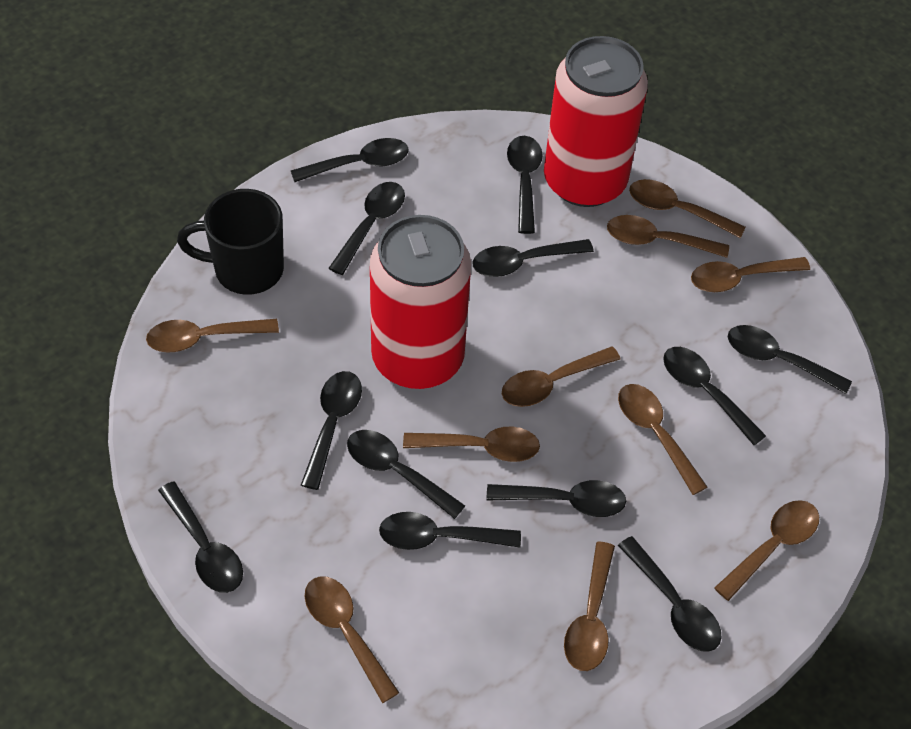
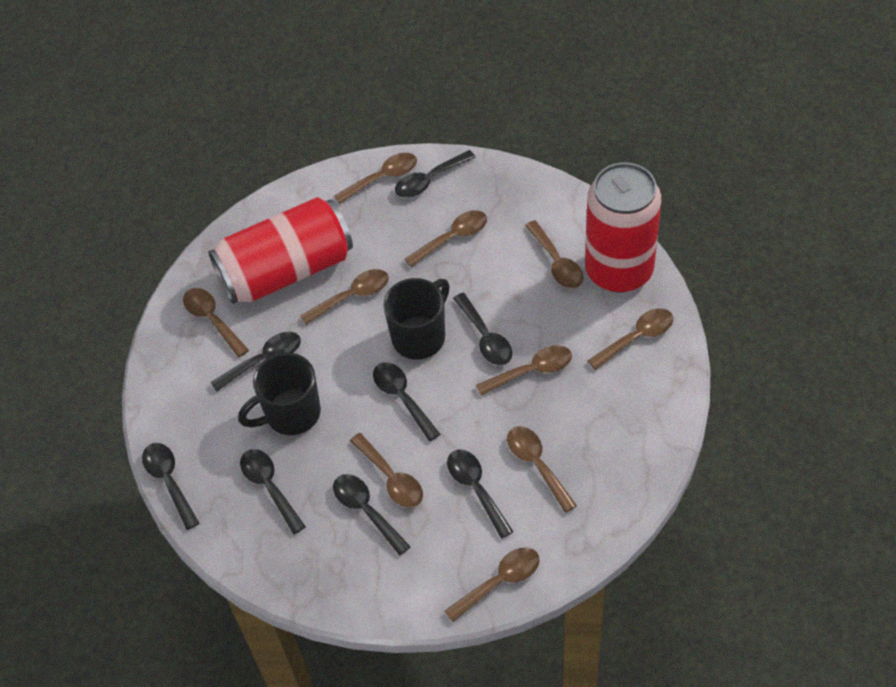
black mug: 1 -> 2
black spoon: 12 -> 8

